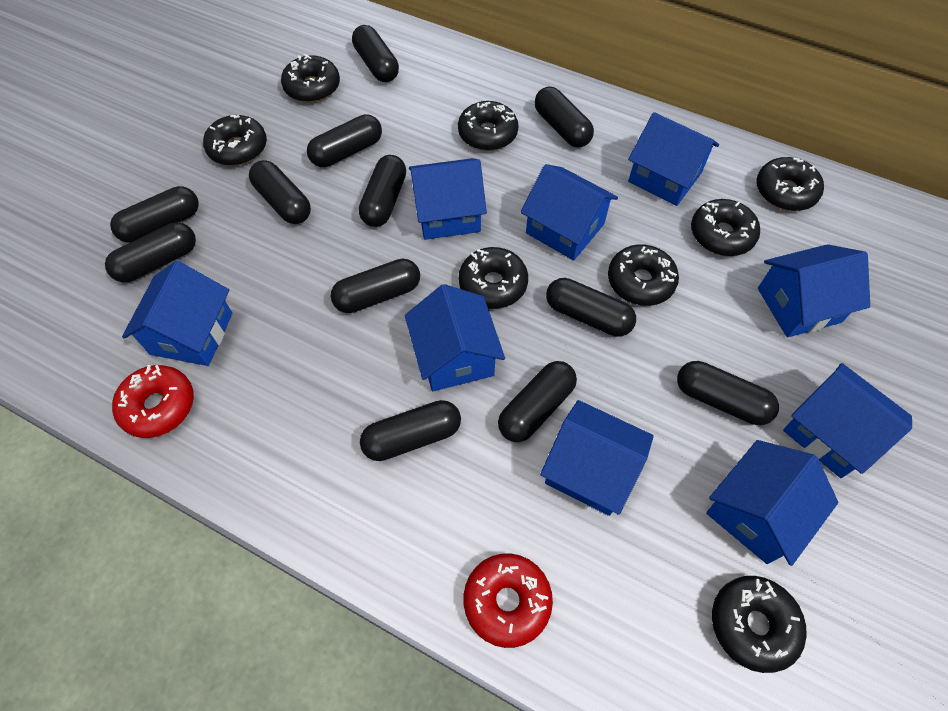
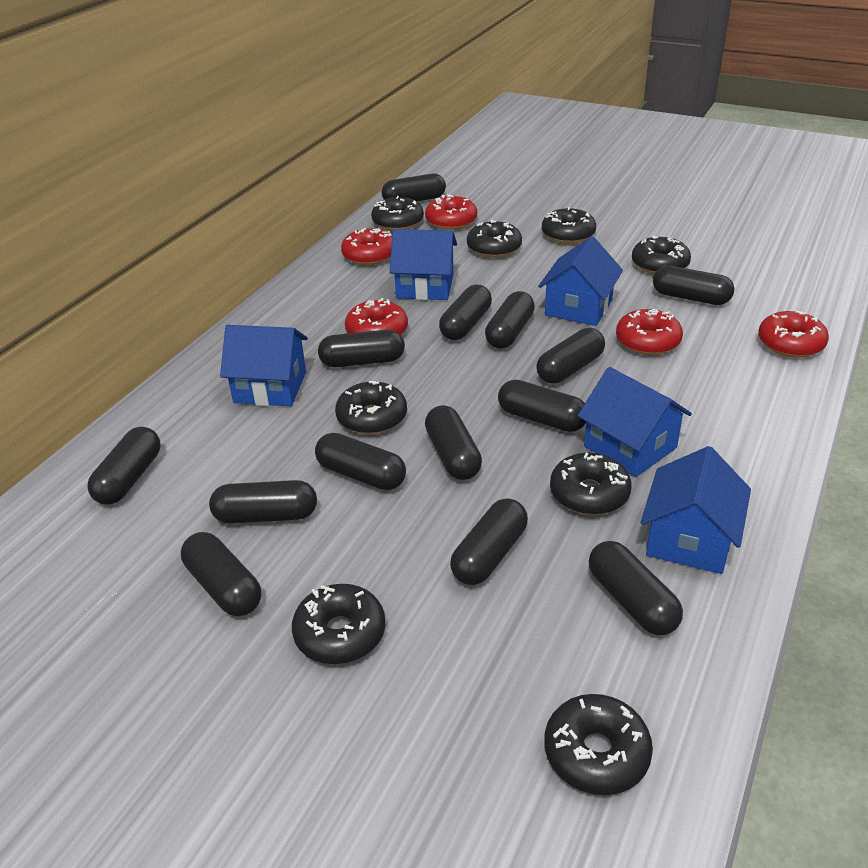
black capsule: 12 -> 14
blue house: 9 -> 5
red donut: 2 -> 5

